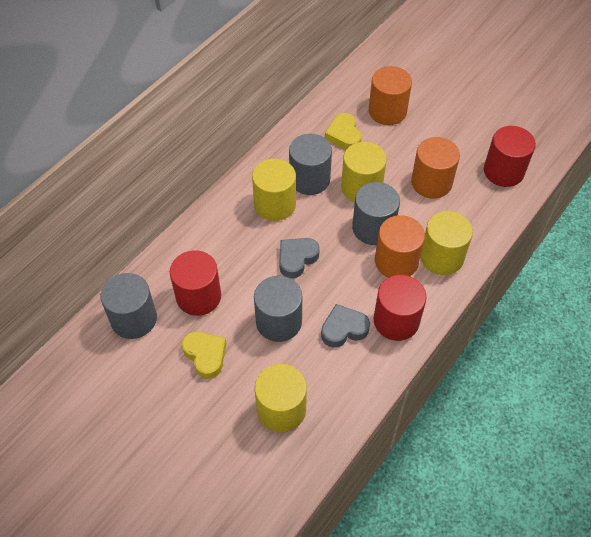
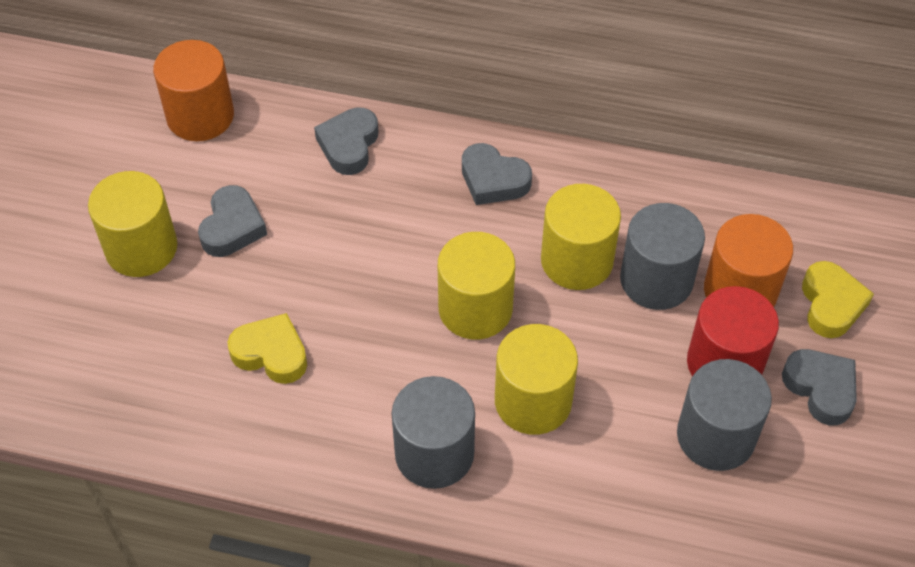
grey cylinder: 4 -> 3
grey heart: 2 -> 4
orange cylinder: 3 -> 2
red cylinder: 3 -> 1

